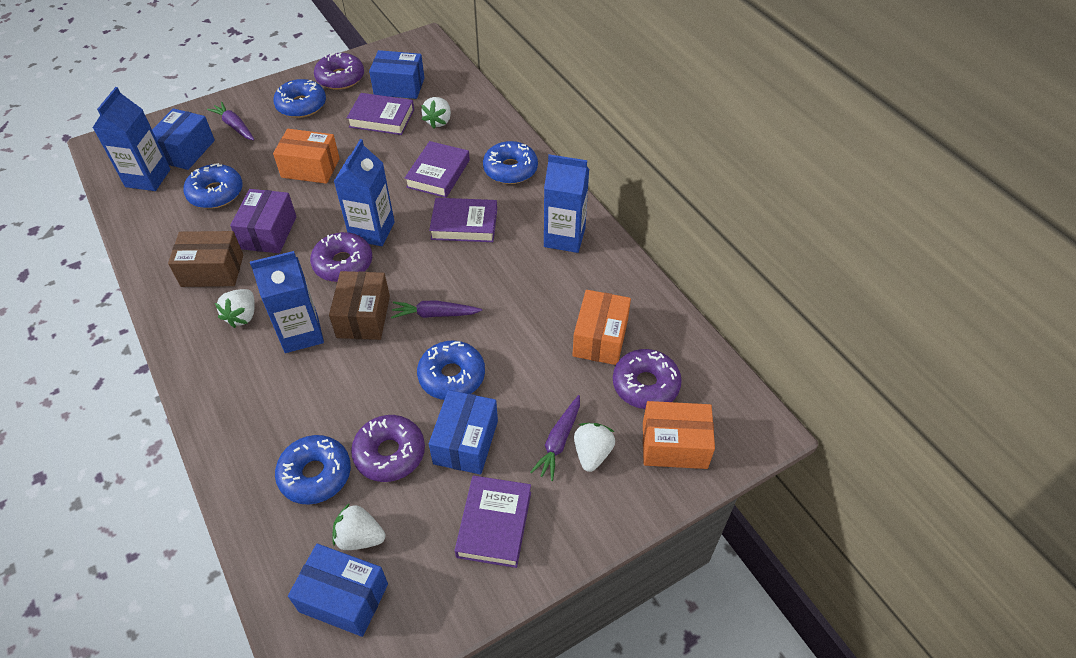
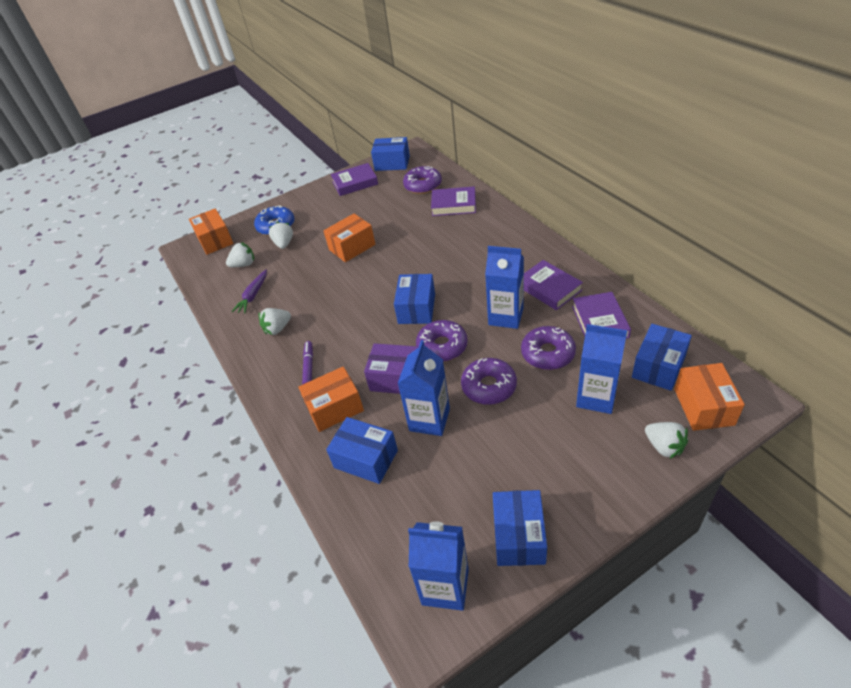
blue box: 4 -> 5
blue donut: 5 -> 1
brown box: 2 -> 0
orange box: 3 -> 4
purple carrot: 3 -> 1
purple marker: 0 -> 1

